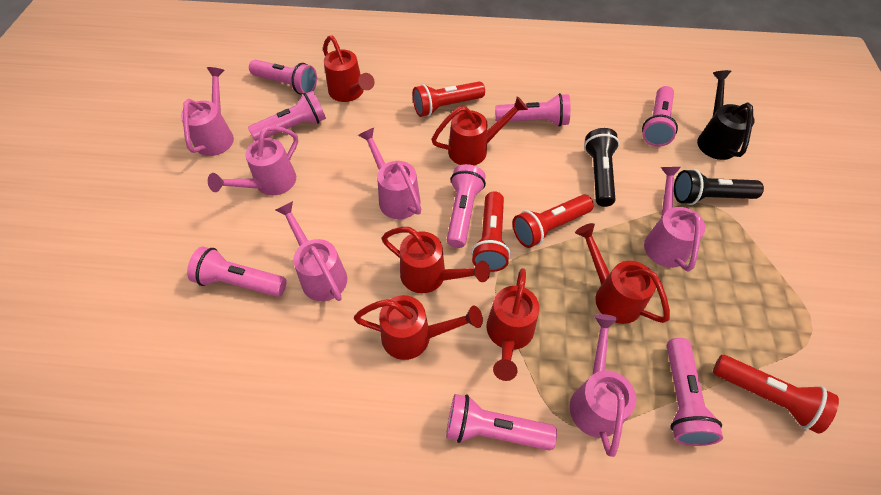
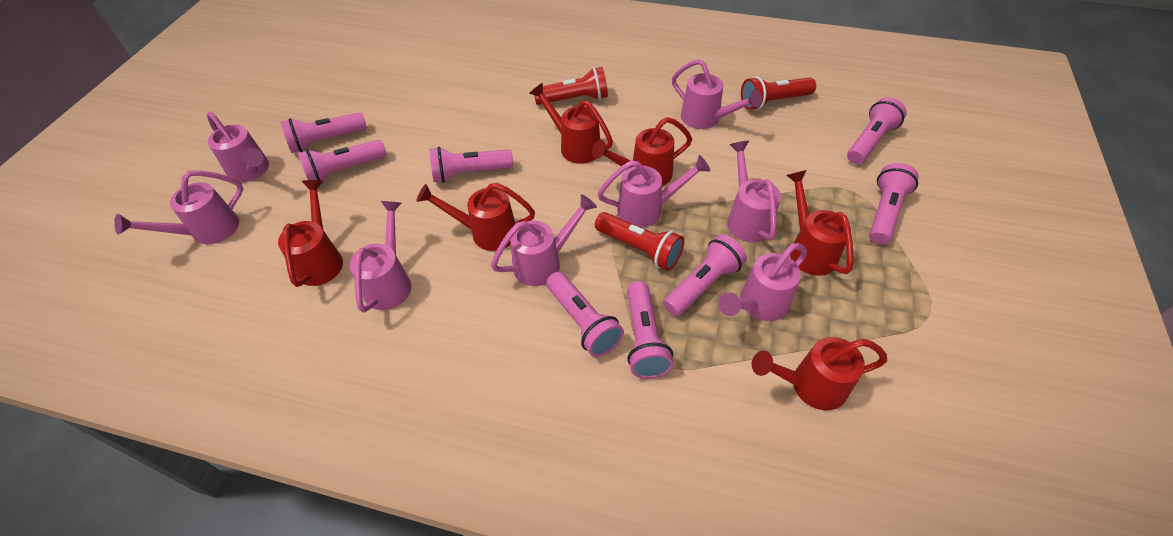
black flashlight: 2 -> 0
black watering can: 1 -> 0
pink watering can: 6 -> 8
red flashlight: 4 -> 3

